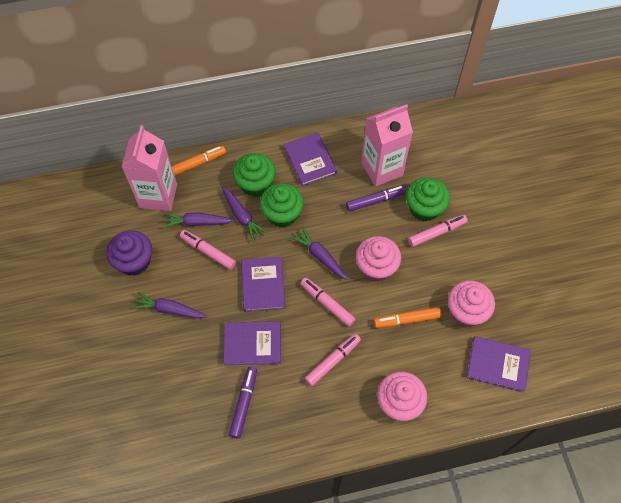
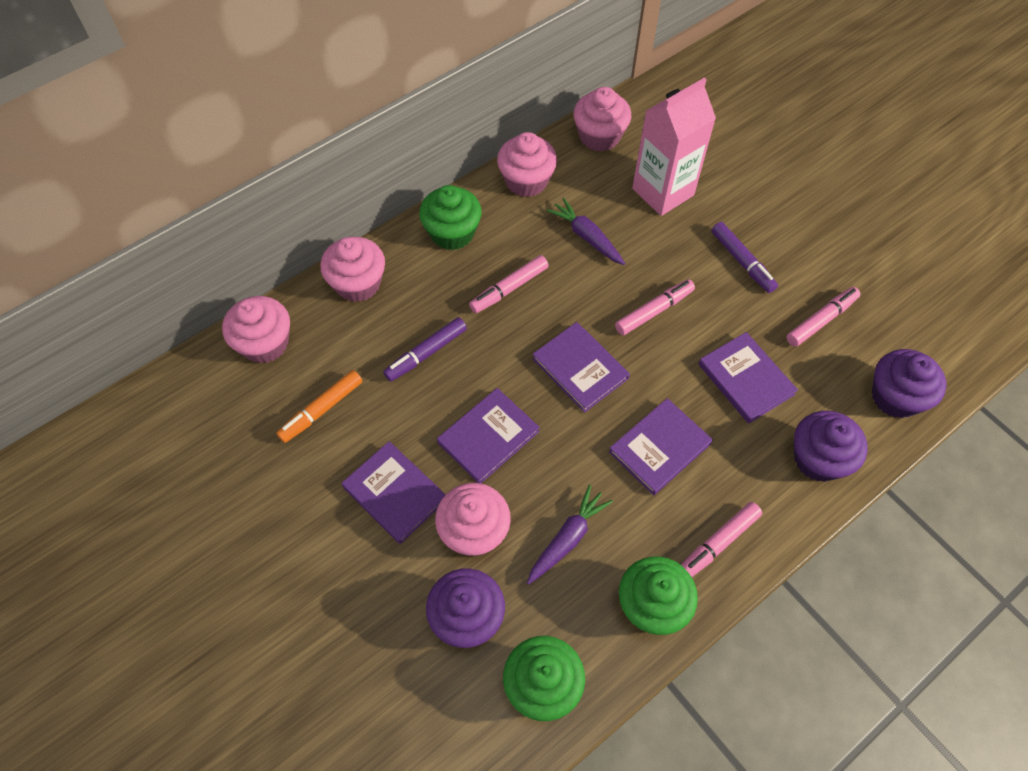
orange marker: 2 -> 1
pink carton: 2 -> 1
pink cupcake: 3 -> 5
purple book: 4 -> 5
purple carrot: 4 -> 2
purple cupcake: 1 -> 3

